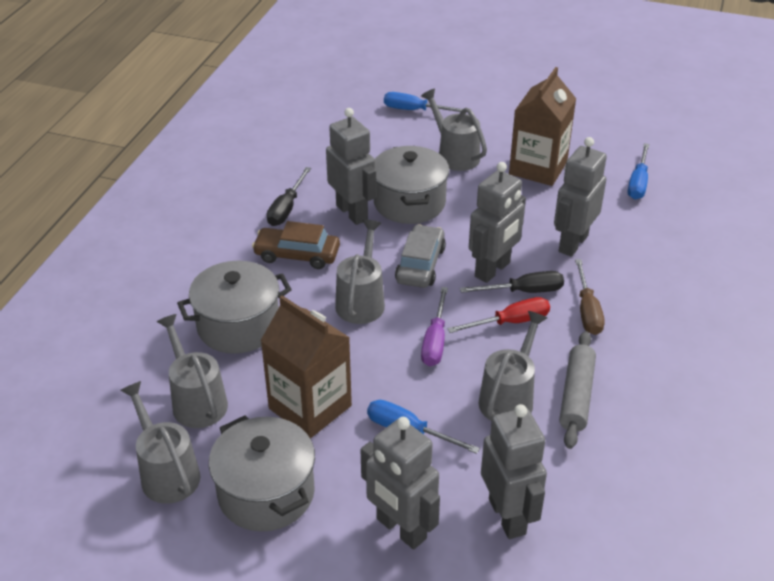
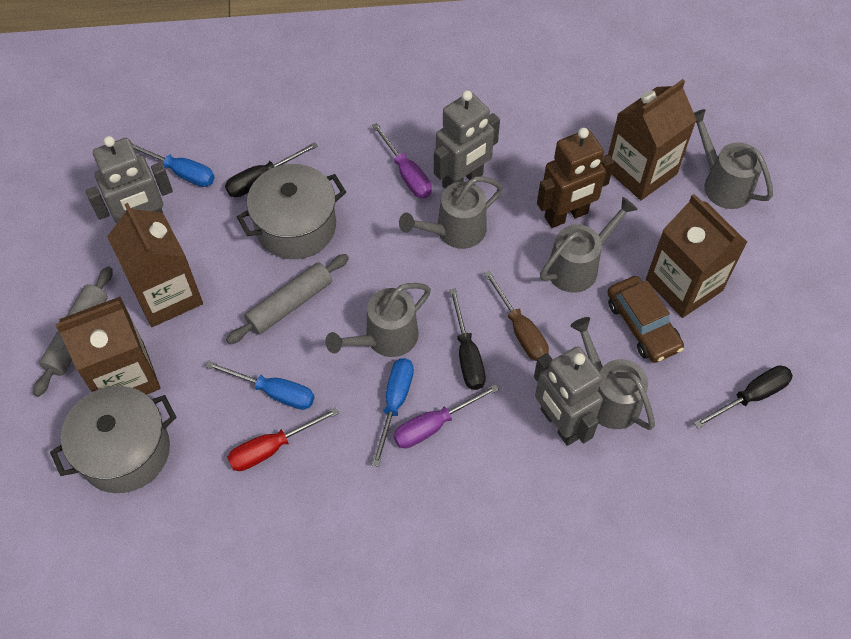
black screwdriver: 2 -> 3
brown carton: 2 -> 4
brown robot: 0 -> 1
grey car: 1 -> 0
grey pot: 3 -> 2
grey robot: 5 -> 3
grey rolling pin: 1 -> 2
purple screwdriver: 1 -> 2

